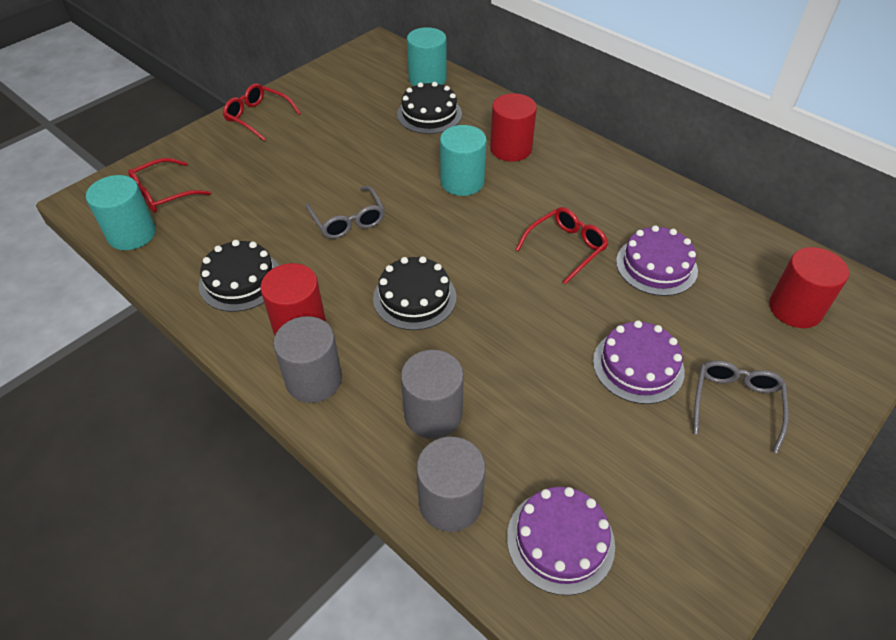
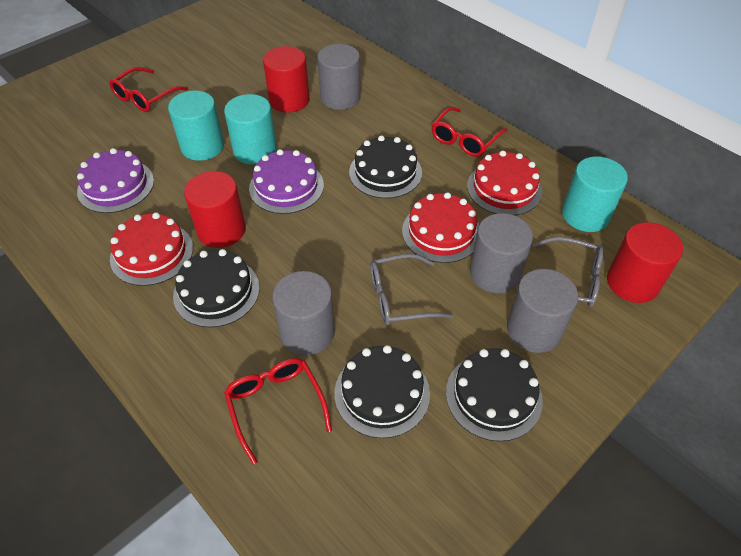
black cake: 3 -> 4
grey cylinder: 3 -> 4
purple cake: 3 -> 2
red cake: 0 -> 3

